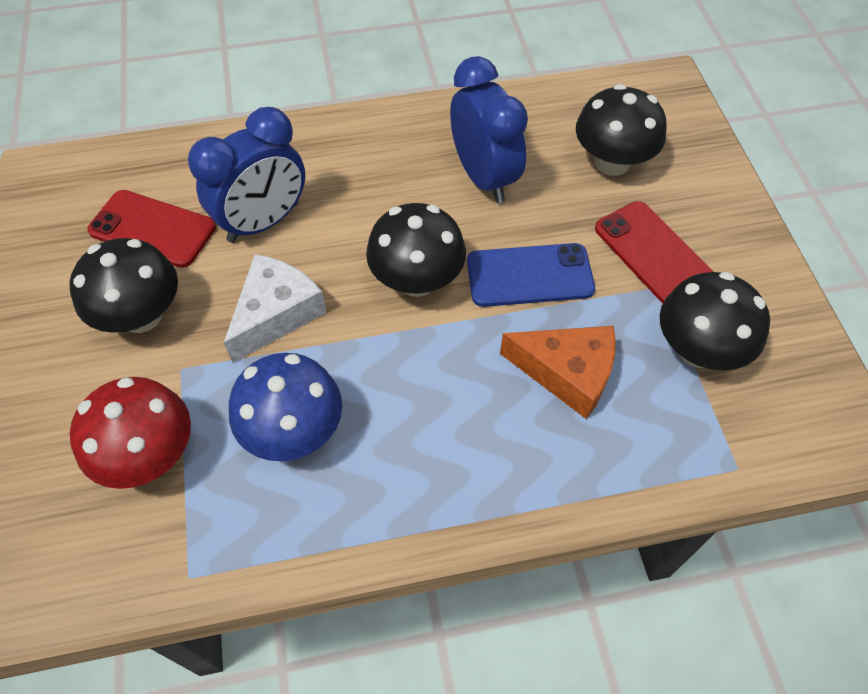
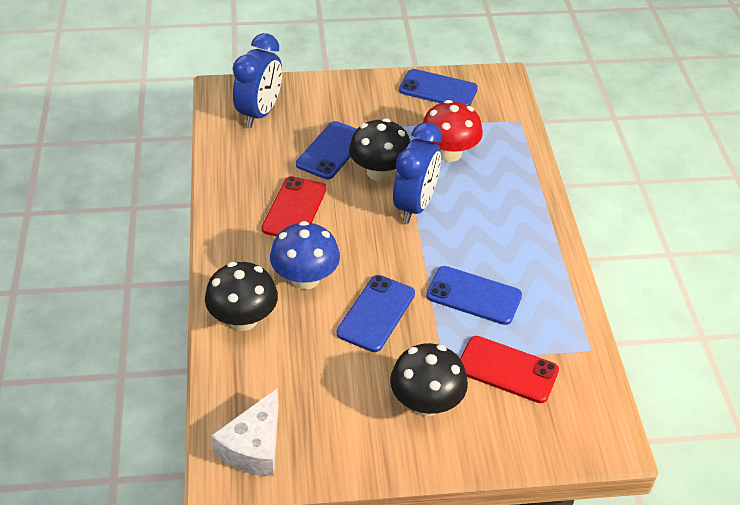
black mushroom: 4 -> 3
blue phone: 1 -> 4
orange cheese: 1 -> 0

